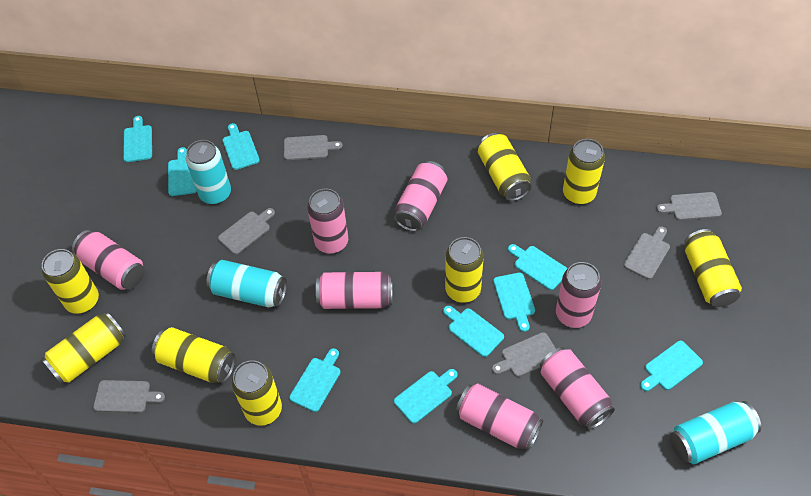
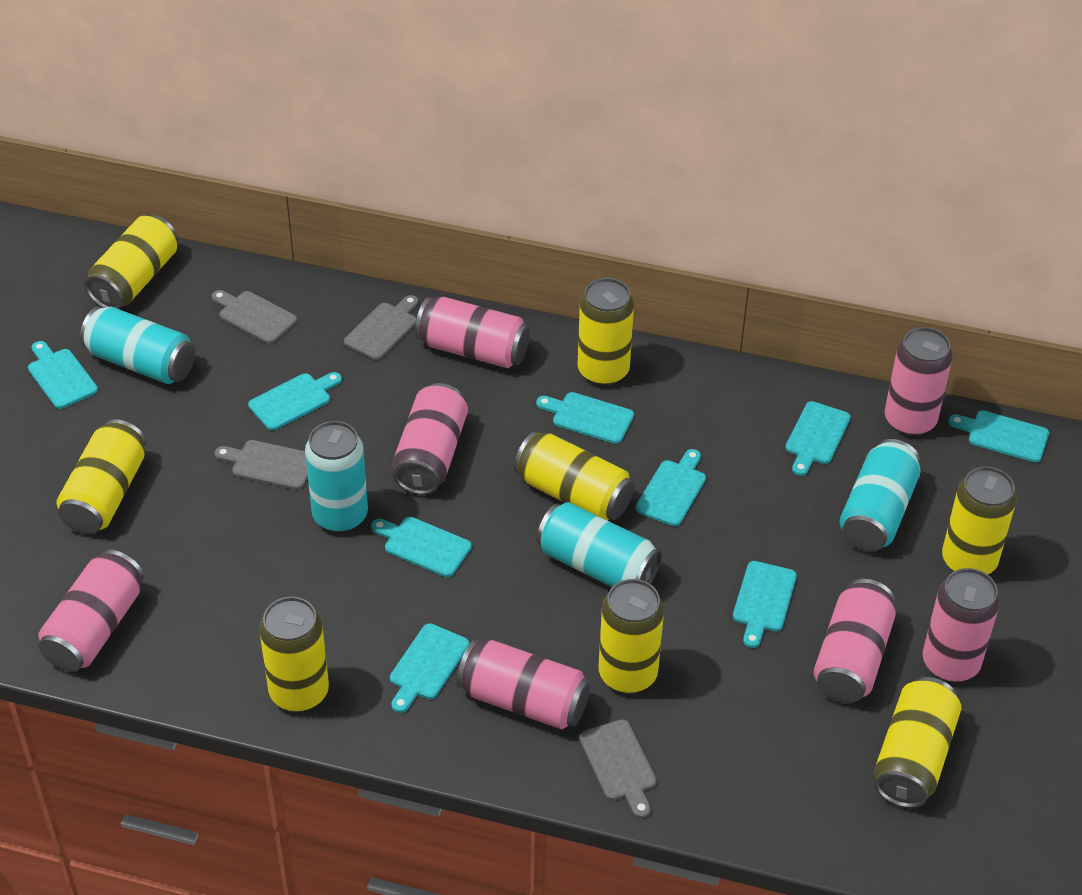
grey cutting board: 6 -> 4
turquoise can: 3 -> 4

